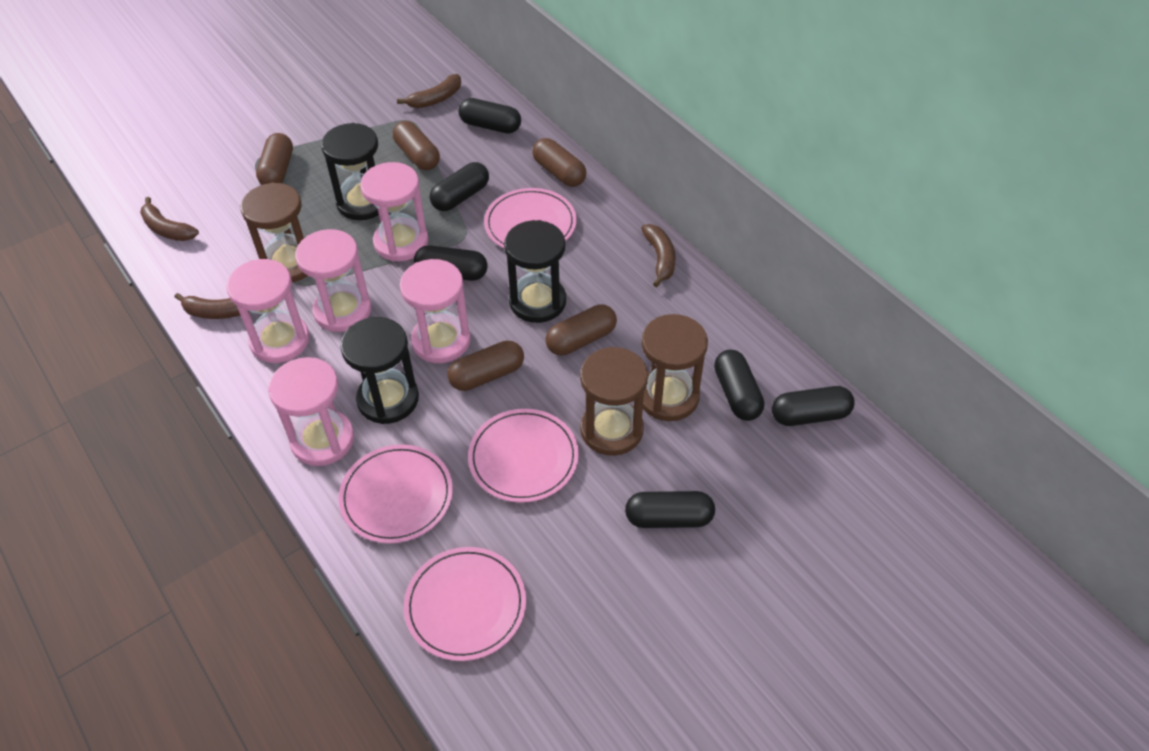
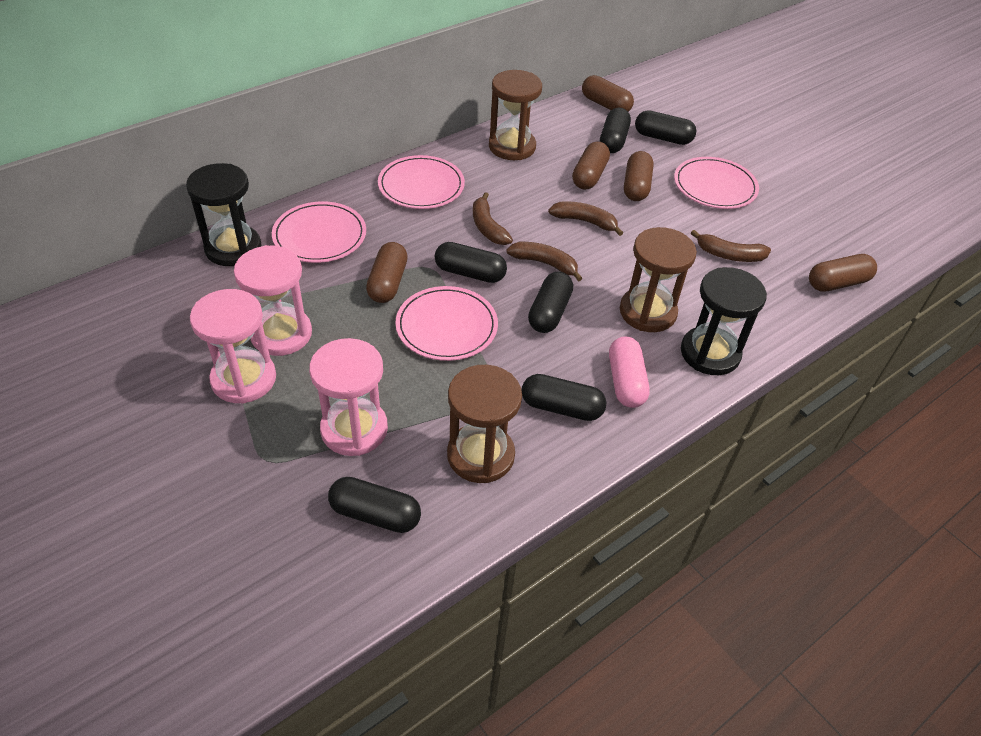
black hourglass: 3 -> 2
pink capsule: 0 -> 1
pink hourglass: 5 -> 3

